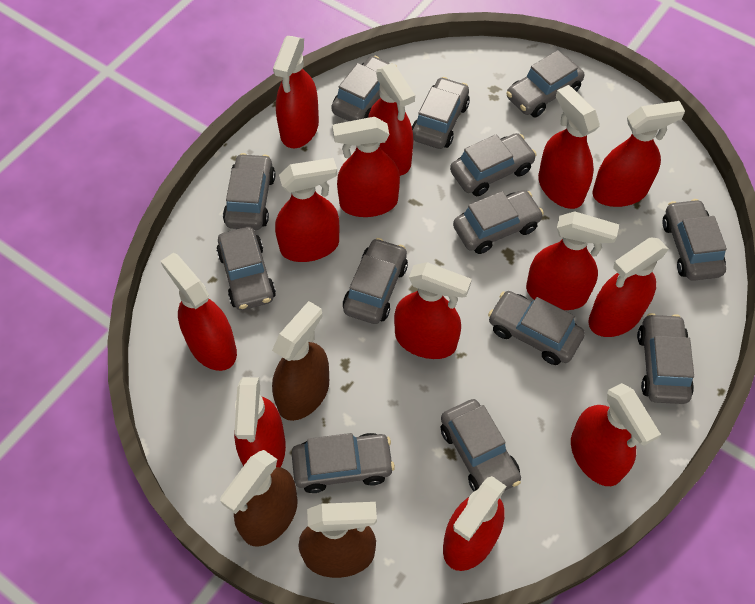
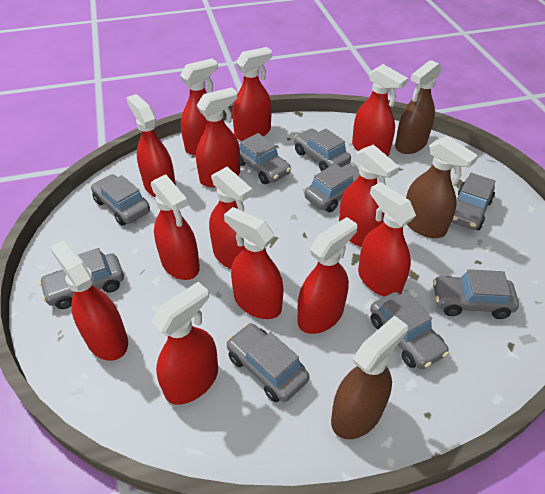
grey car: 13 -> 9

